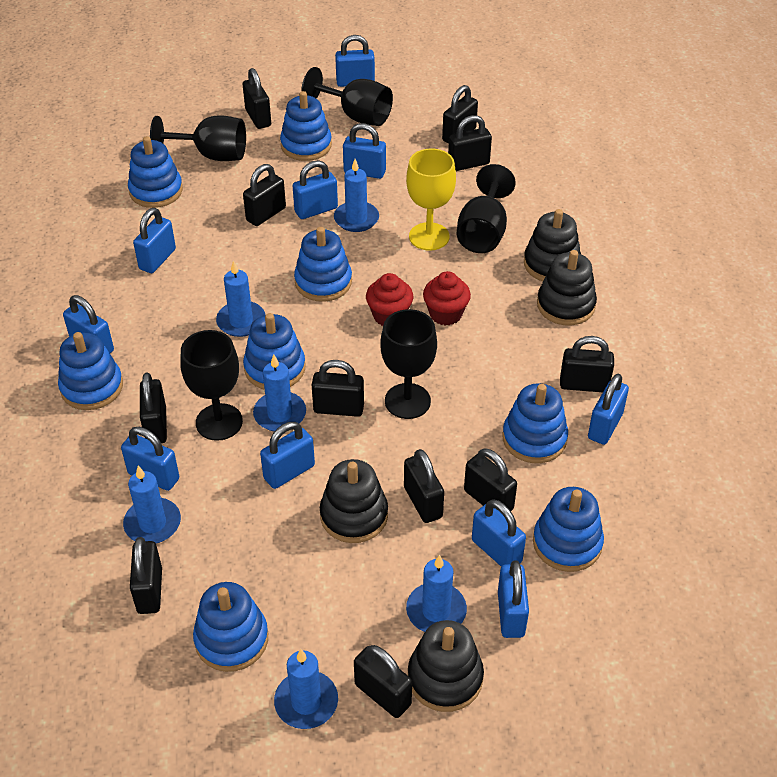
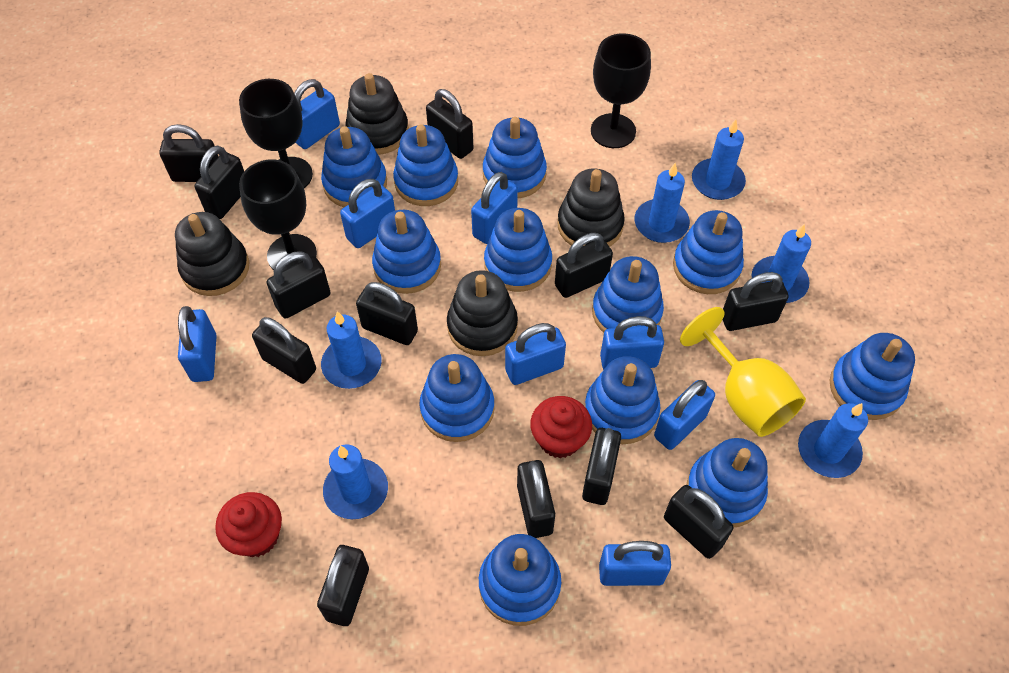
black goblet: 5 -> 3
black padlock: 11 -> 12
blue padlock: 10 -> 8
blue stacking toy: 8 -> 12

